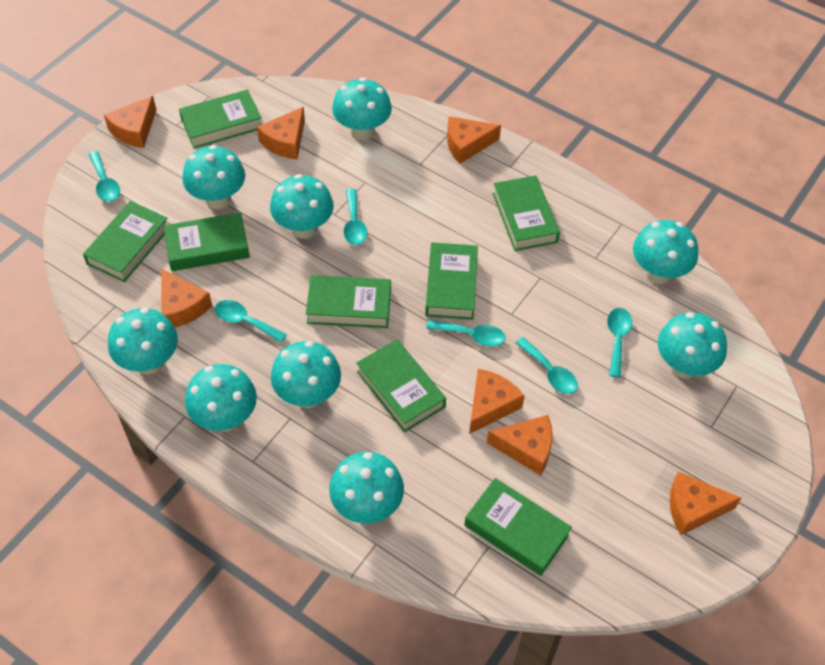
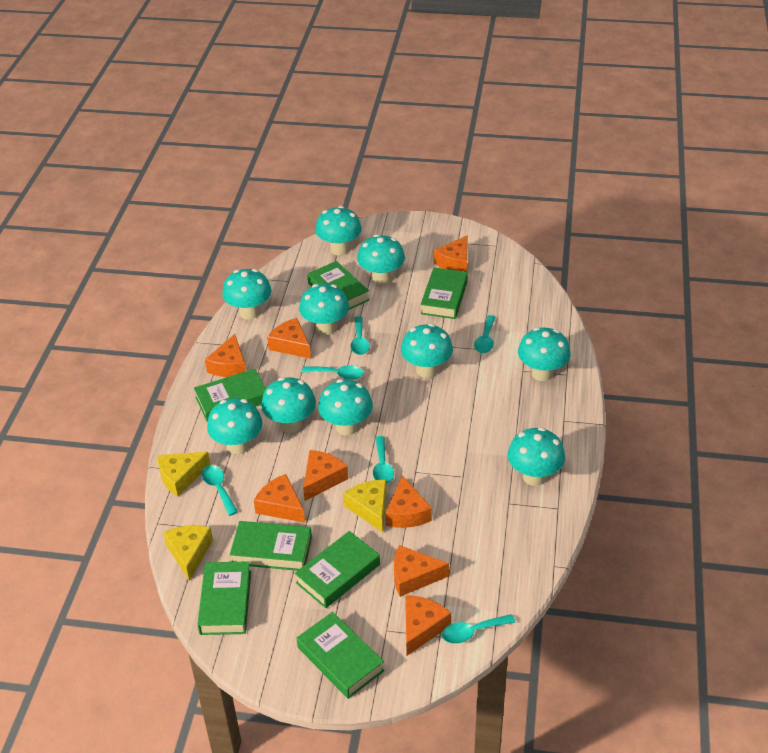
green book: 8 -> 7
orange cheese: 7 -> 8
turquoise mushroom: 9 -> 10
yellow cheese: 0 -> 3

